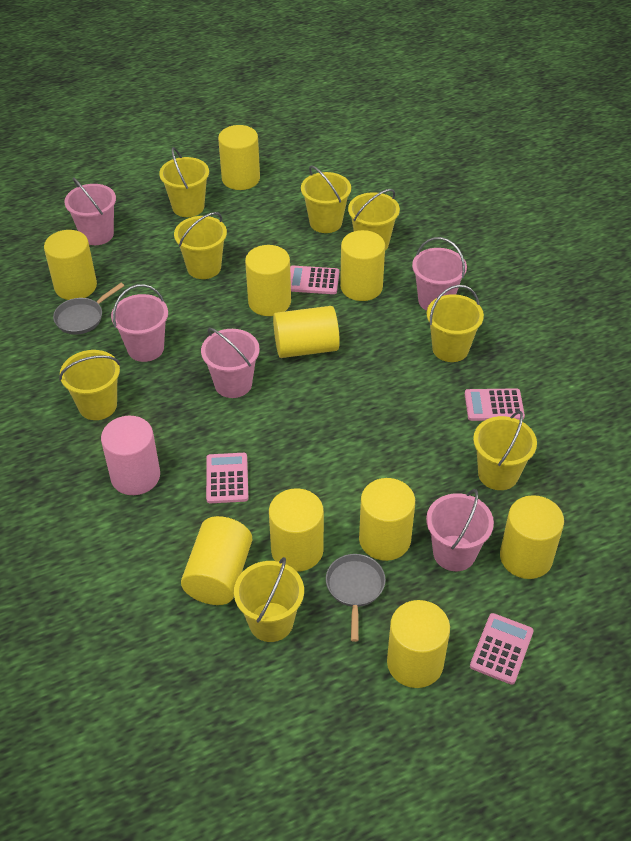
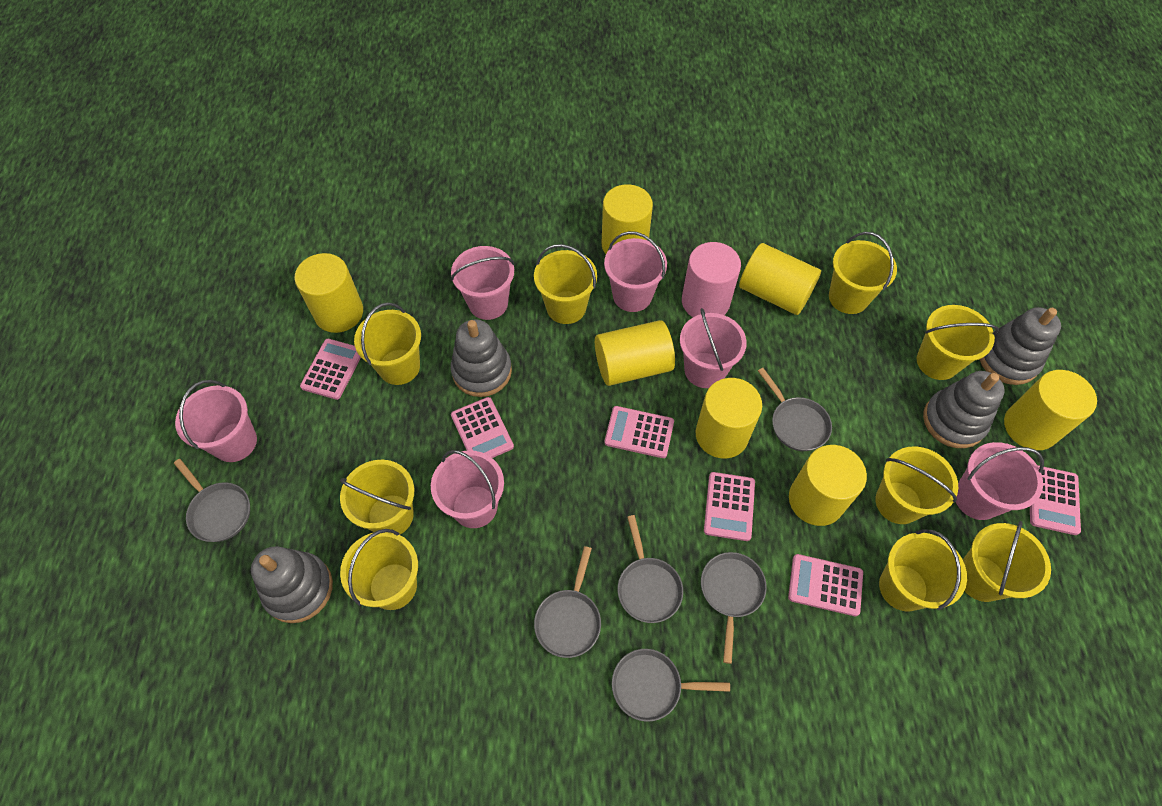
grey pan: 2 -> 6
grey stacking toy: 0 -> 4
pink bucket: 5 -> 6
pink calculator: 4 -> 6
yellow bucket: 8 -> 9
yellow cylinder: 10 -> 7

